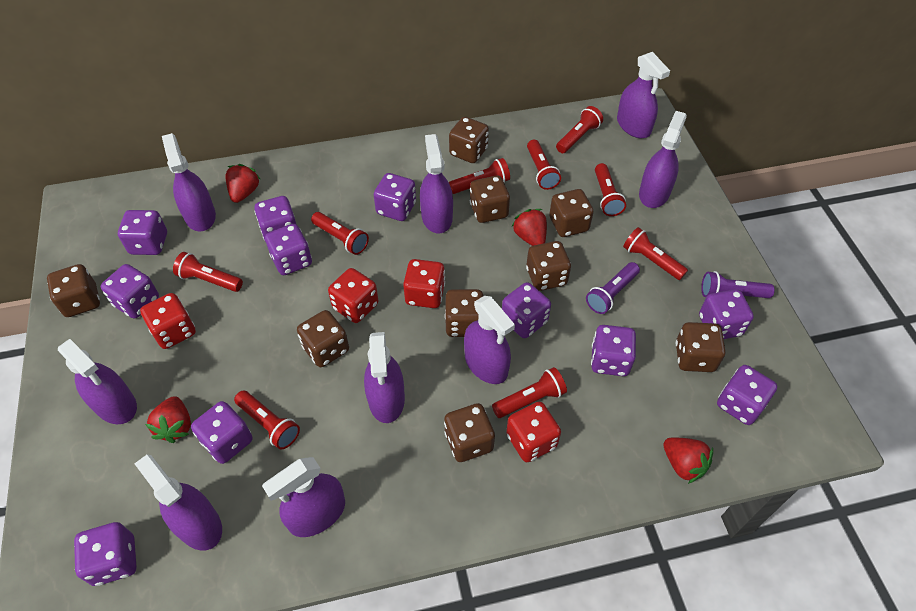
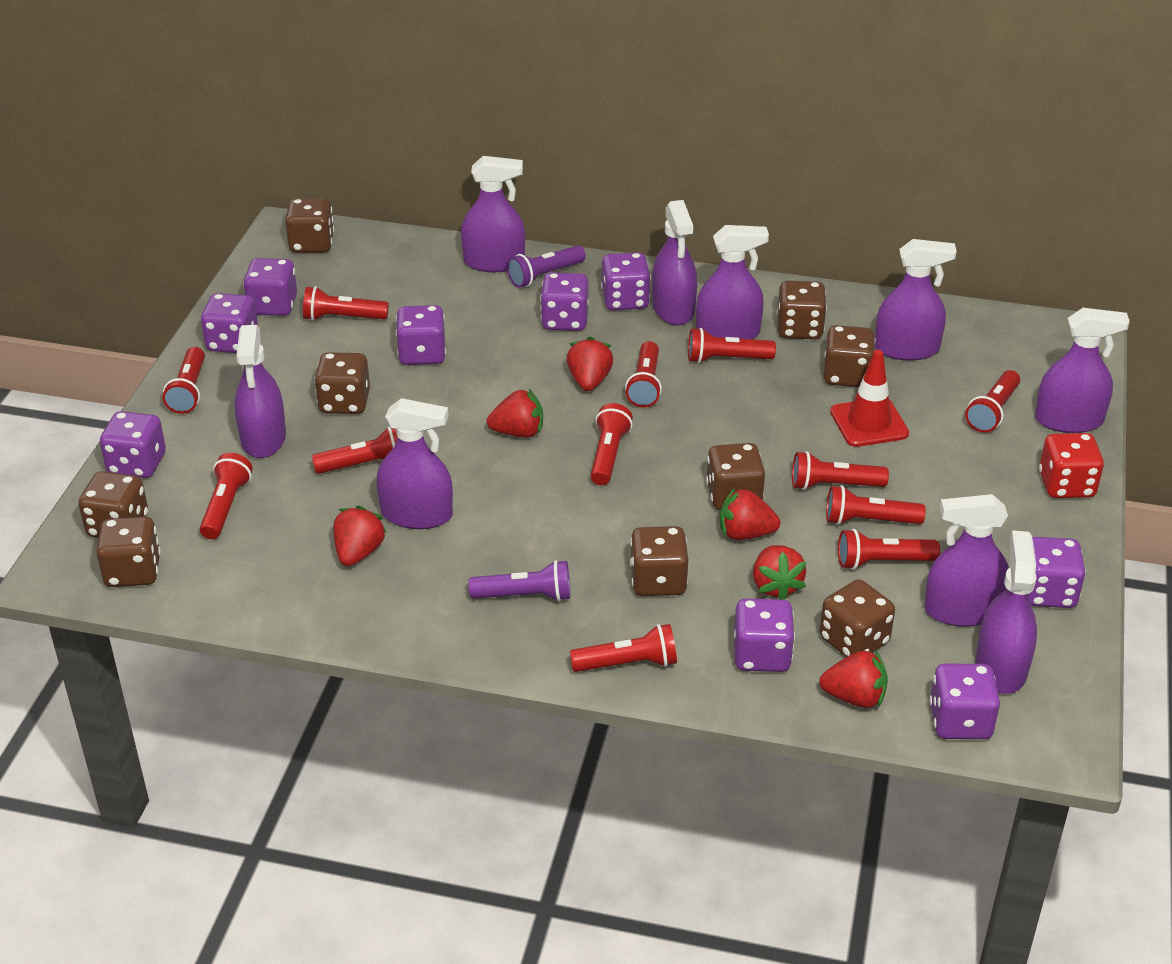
purple dice: 11 -> 9
red dice: 4 -> 1
red flashlight: 9 -> 12
red strawberry: 4 -> 6
red traffic cone: 0 -> 1

